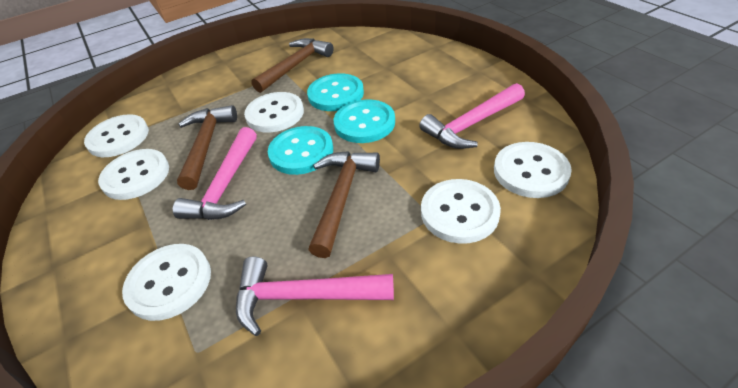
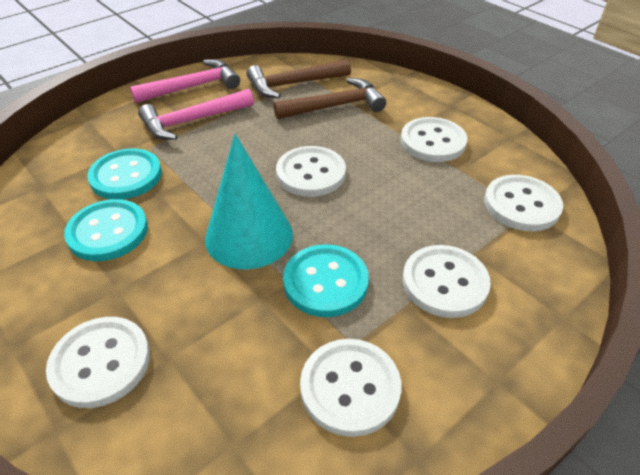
brown hammer: 3 -> 2
pink hammer: 3 -> 2
turquoise cone: 0 -> 1

